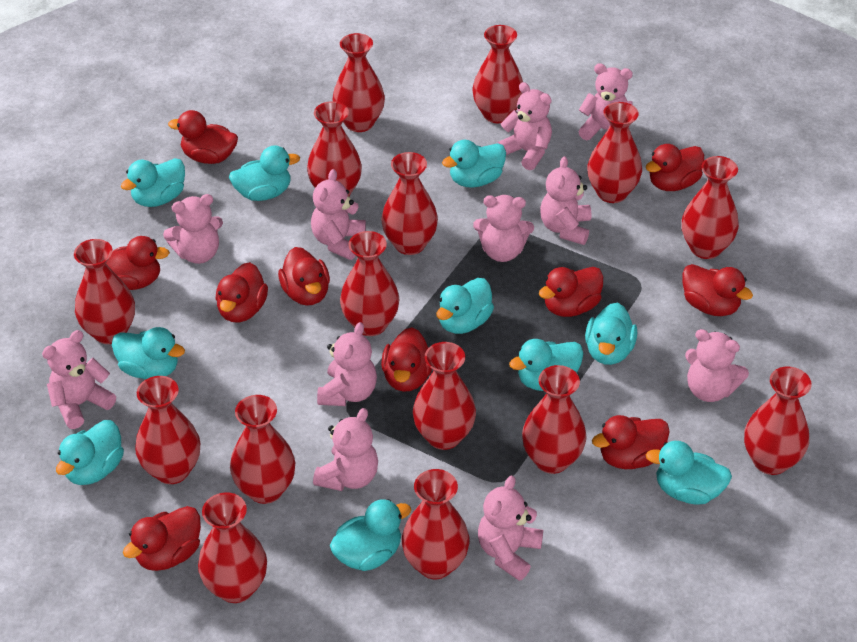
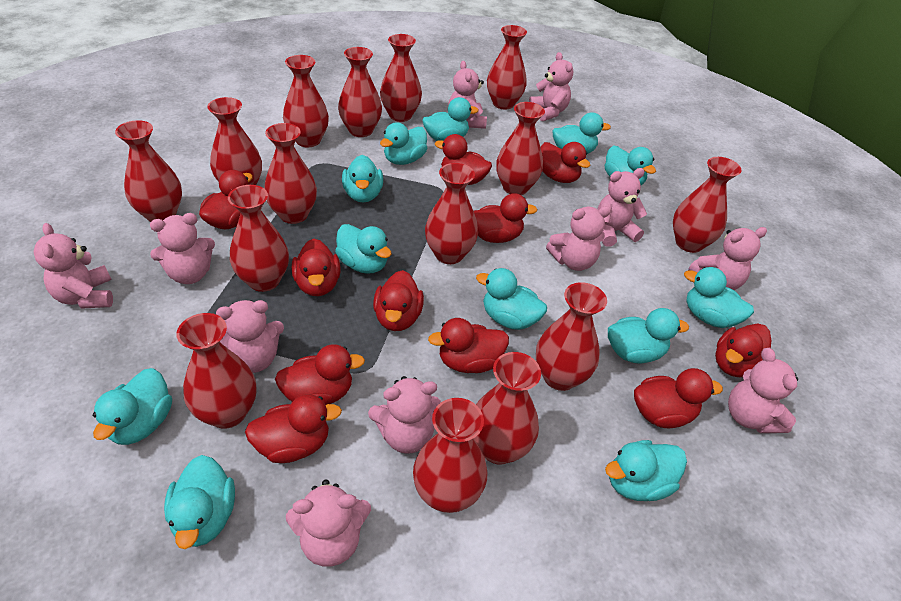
red duck: 10 -> 11
turquoise duck: 10 -> 12

